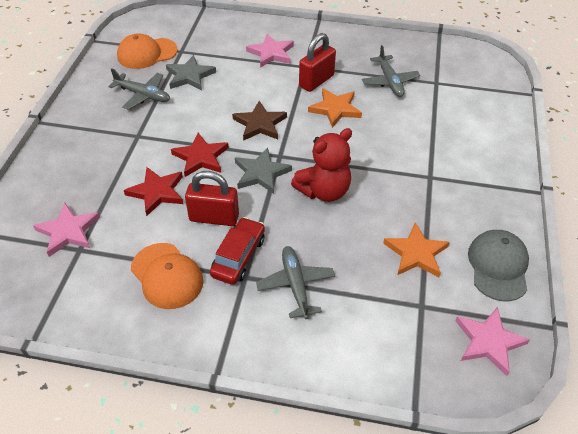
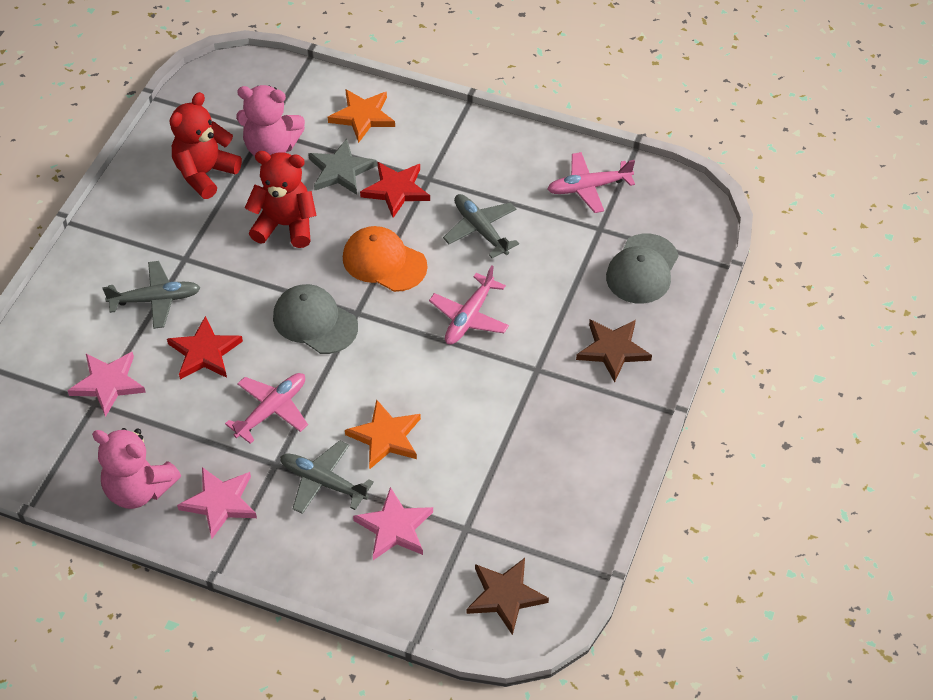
brown star: 1 -> 2
grey cap: 1 -> 2
grey star: 2 -> 1
orange cap: 2 -> 1
pink plane: 0 -> 3
pink teddy bear: 0 -> 2
red car: 1 -> 0
red padlock: 2 -> 0
red teddy bear: 1 -> 2

